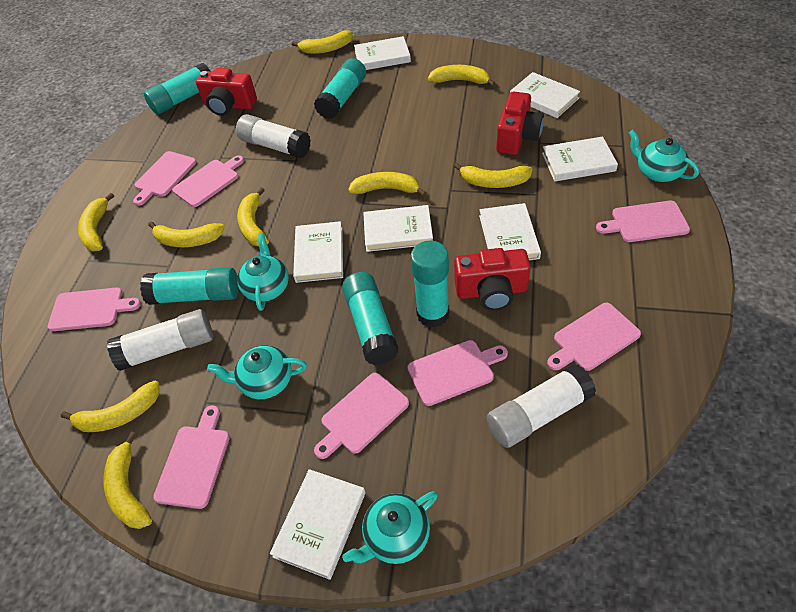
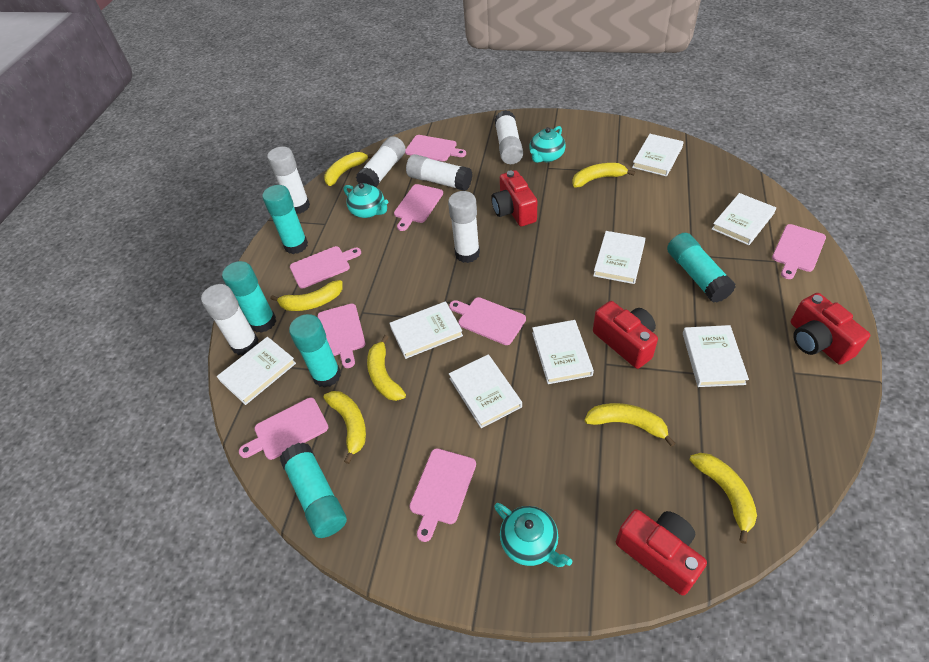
red camera: 3 -> 4
turquoise teapot: 4 -> 3
white book: 7 -> 8
white glue stick: 3 -> 6
yellow banana: 9 -> 7

